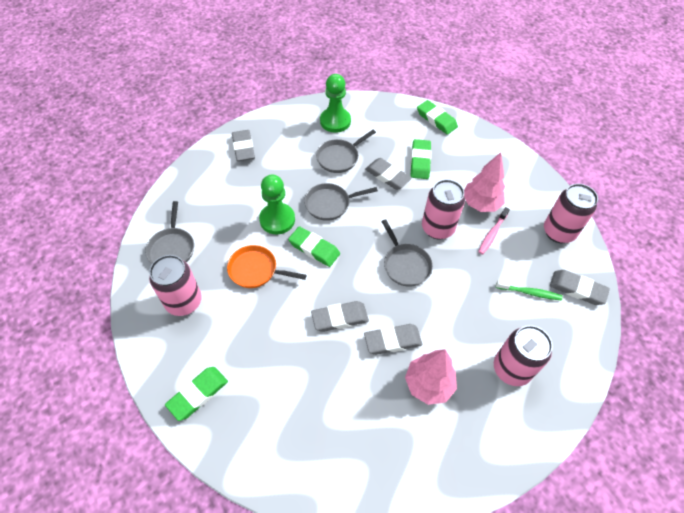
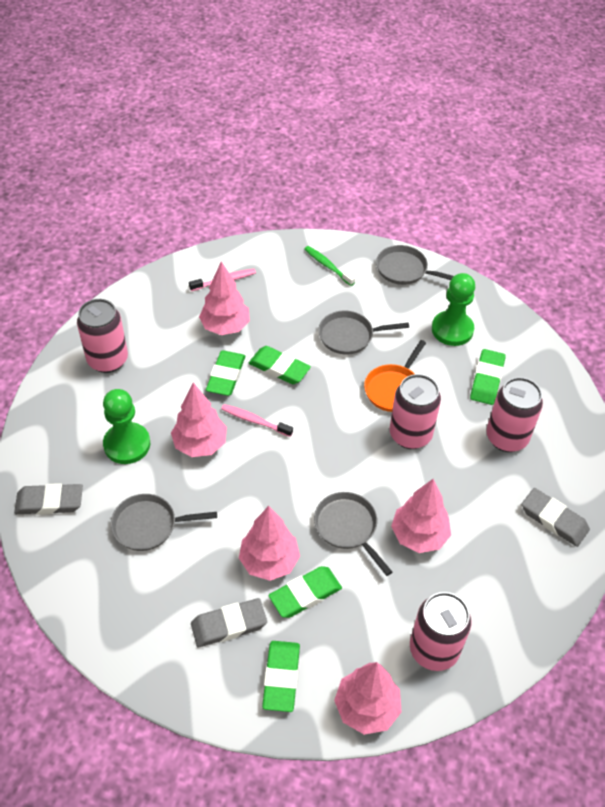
green eraser: 4 -> 5
grey eraser: 5 -> 3
pink toothbrush: 1 -> 2
pink tree: 2 -> 5

